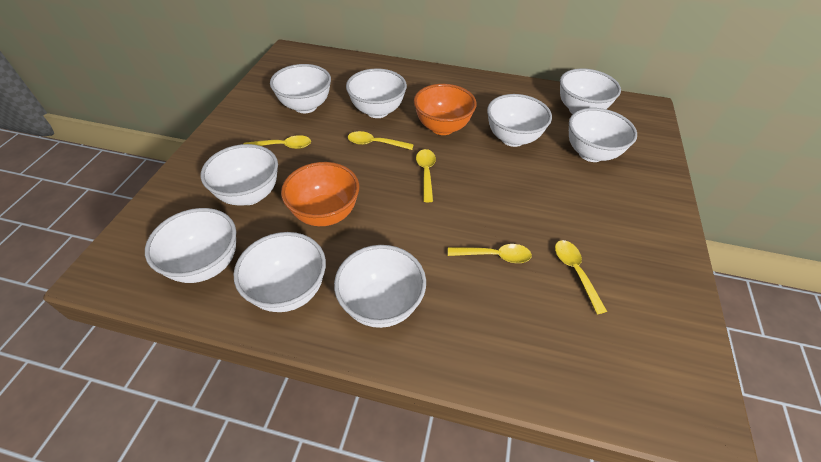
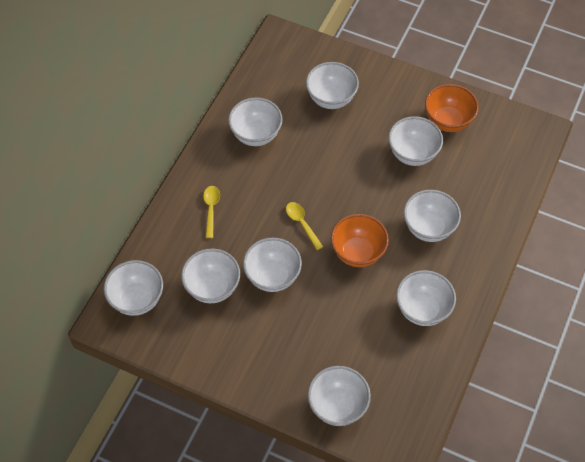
yellow spoon: 5 -> 2

